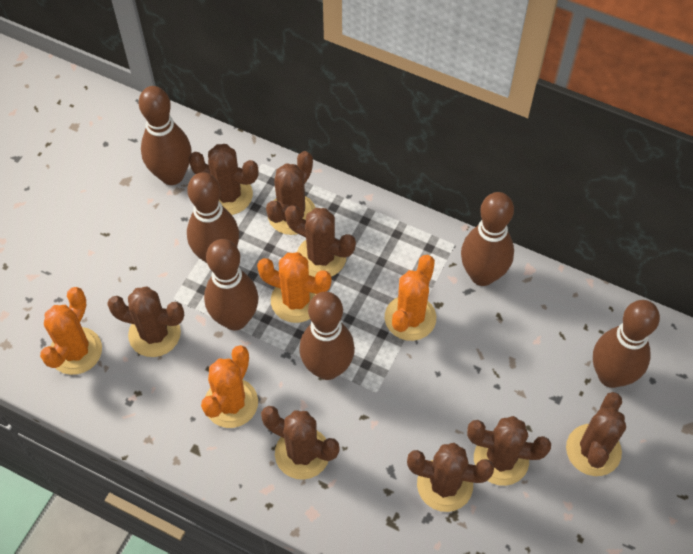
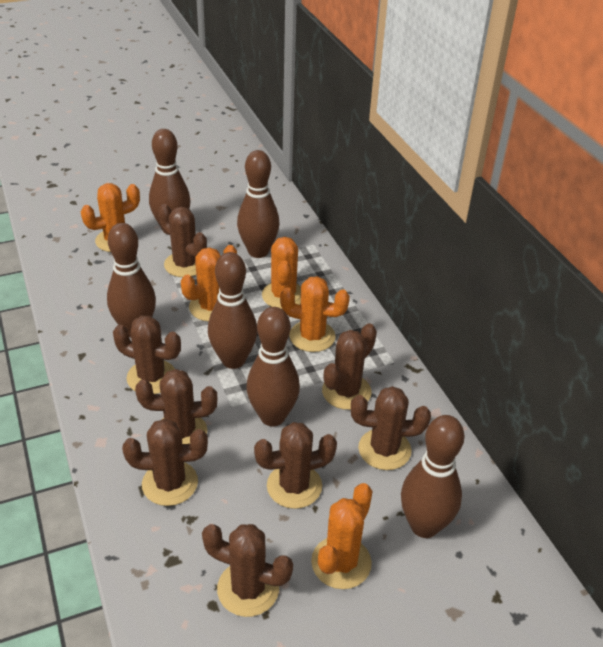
orange cactus: 4 -> 5

